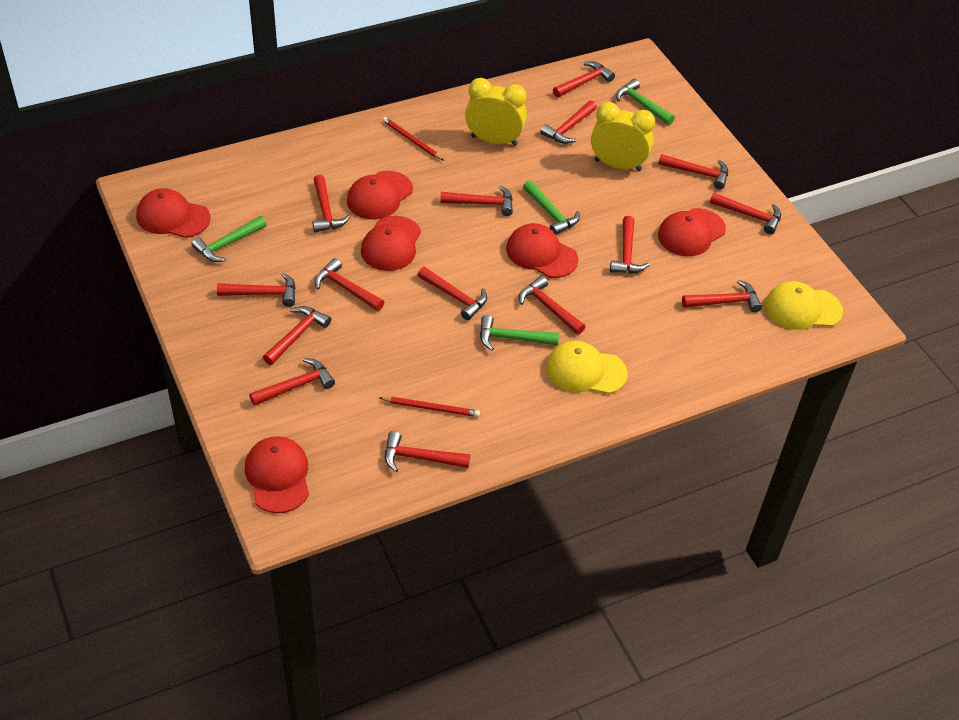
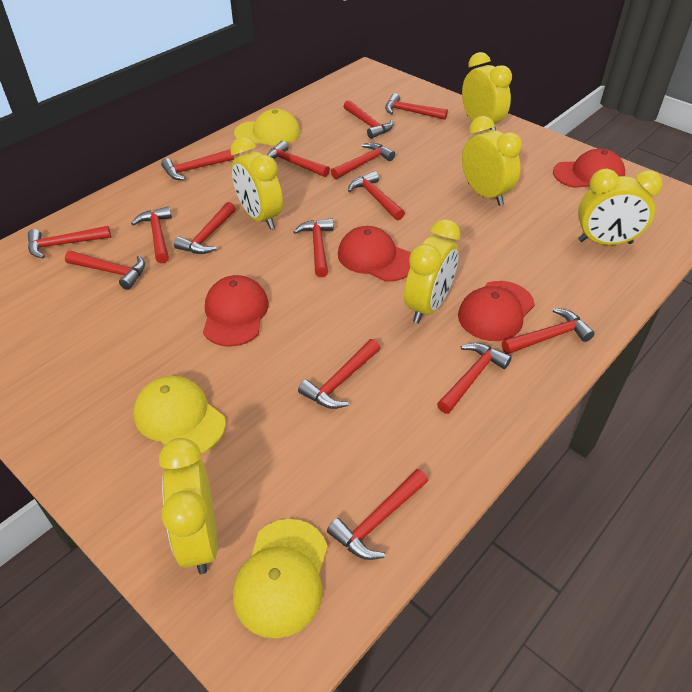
green hammer: 4 -> 0
red cap: 6 -> 4
red pencil: 2 -> 0
yellow cap: 2 -> 3
yellow clock: 2 -> 6

